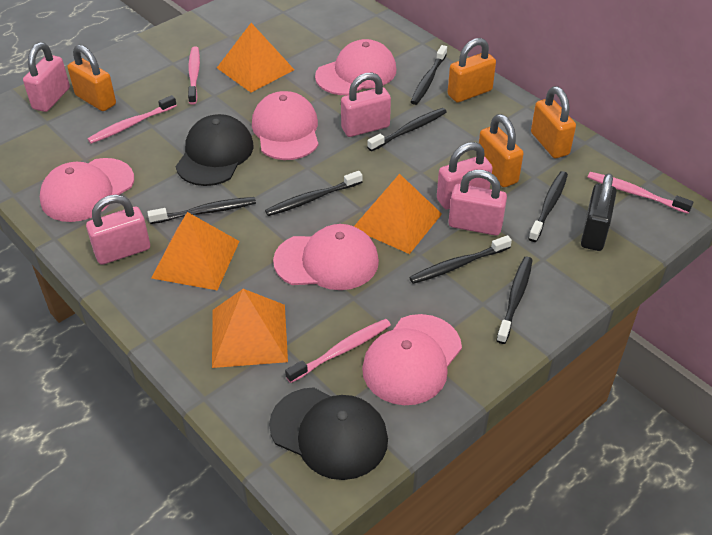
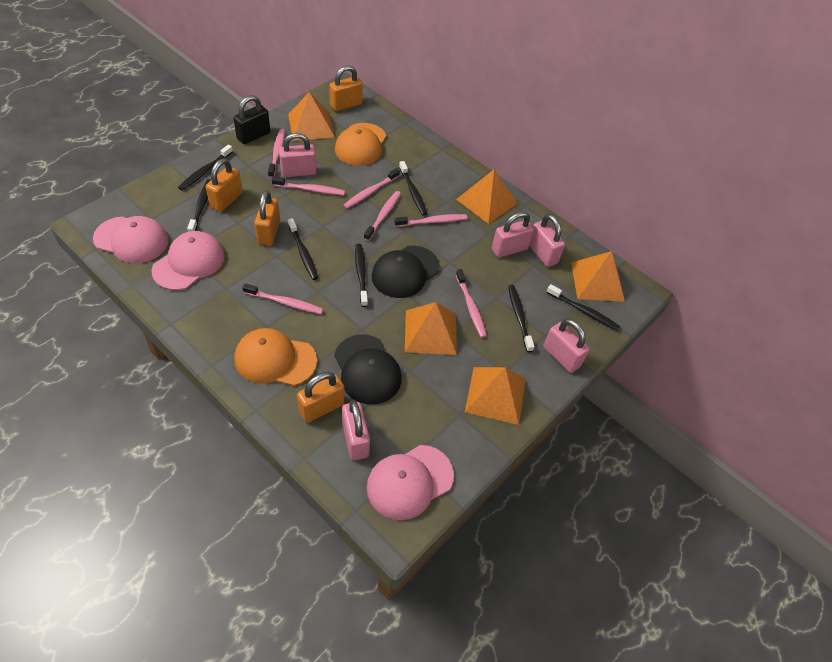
orange cap: 0 -> 2
orange pyramid: 4 -> 5
pink cap: 5 -> 3
pink toothbrush: 4 -> 7

